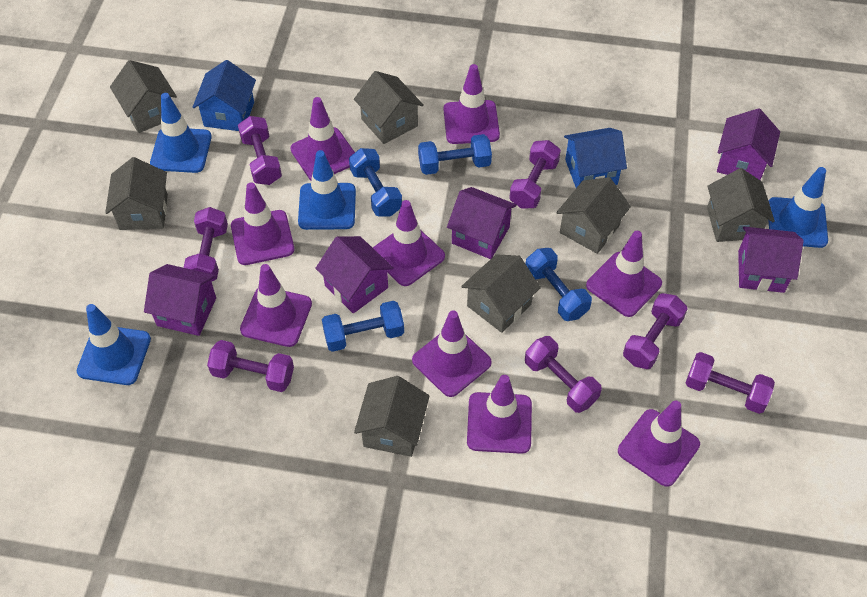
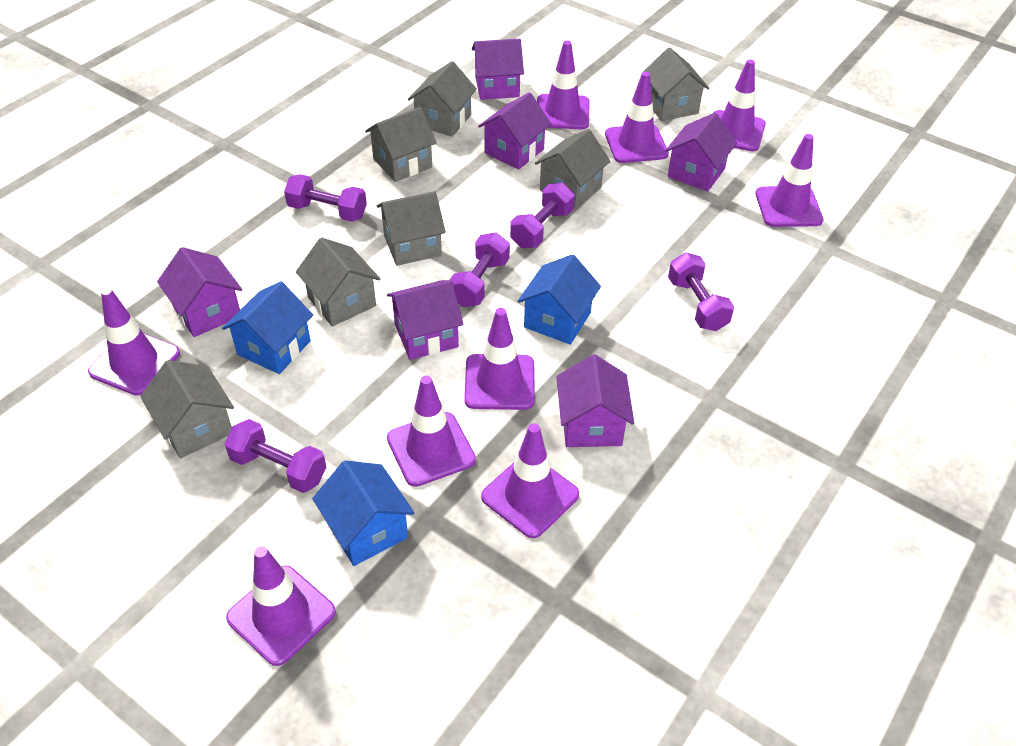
blue dumbbell: 4 -> 0
blue house: 2 -> 3
blue traffic cone: 4 -> 0
purple dumbbell: 7 -> 5
purple house: 5 -> 6

